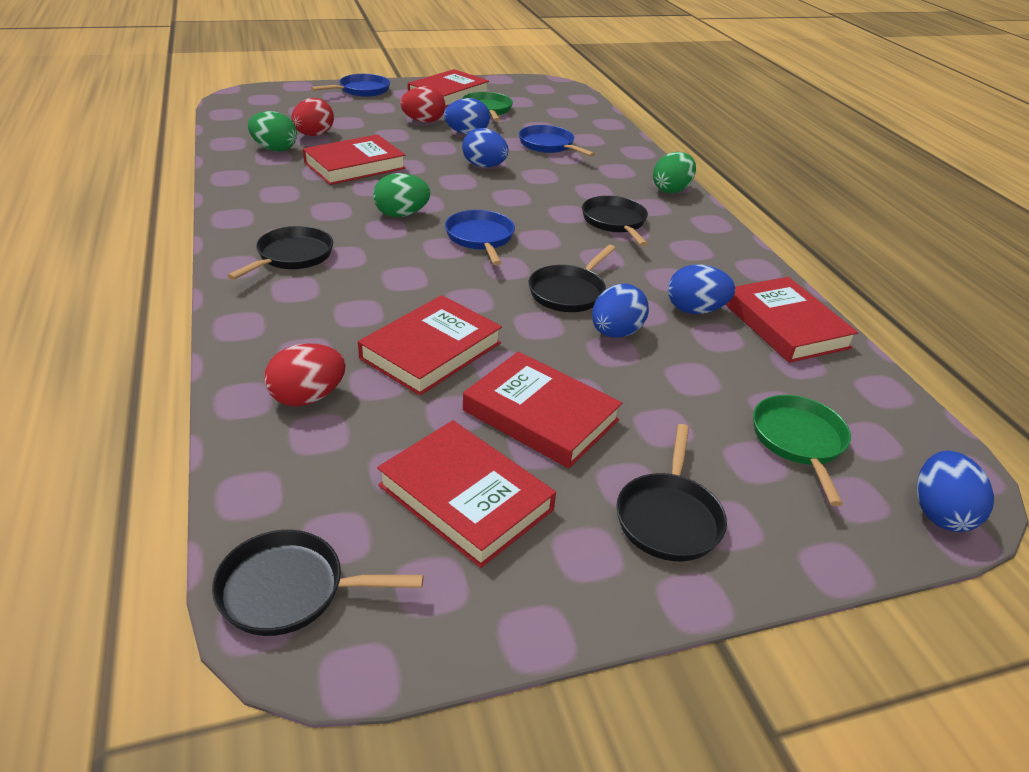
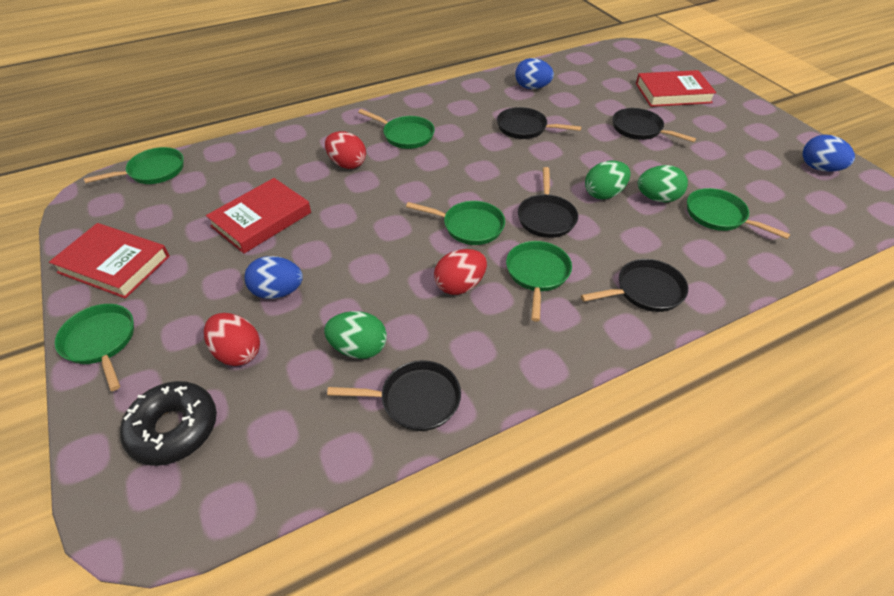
black donut: 0 -> 1
blue egg: 5 -> 3
blue pan: 3 -> 0
green pan: 2 -> 6
red book: 6 -> 3

